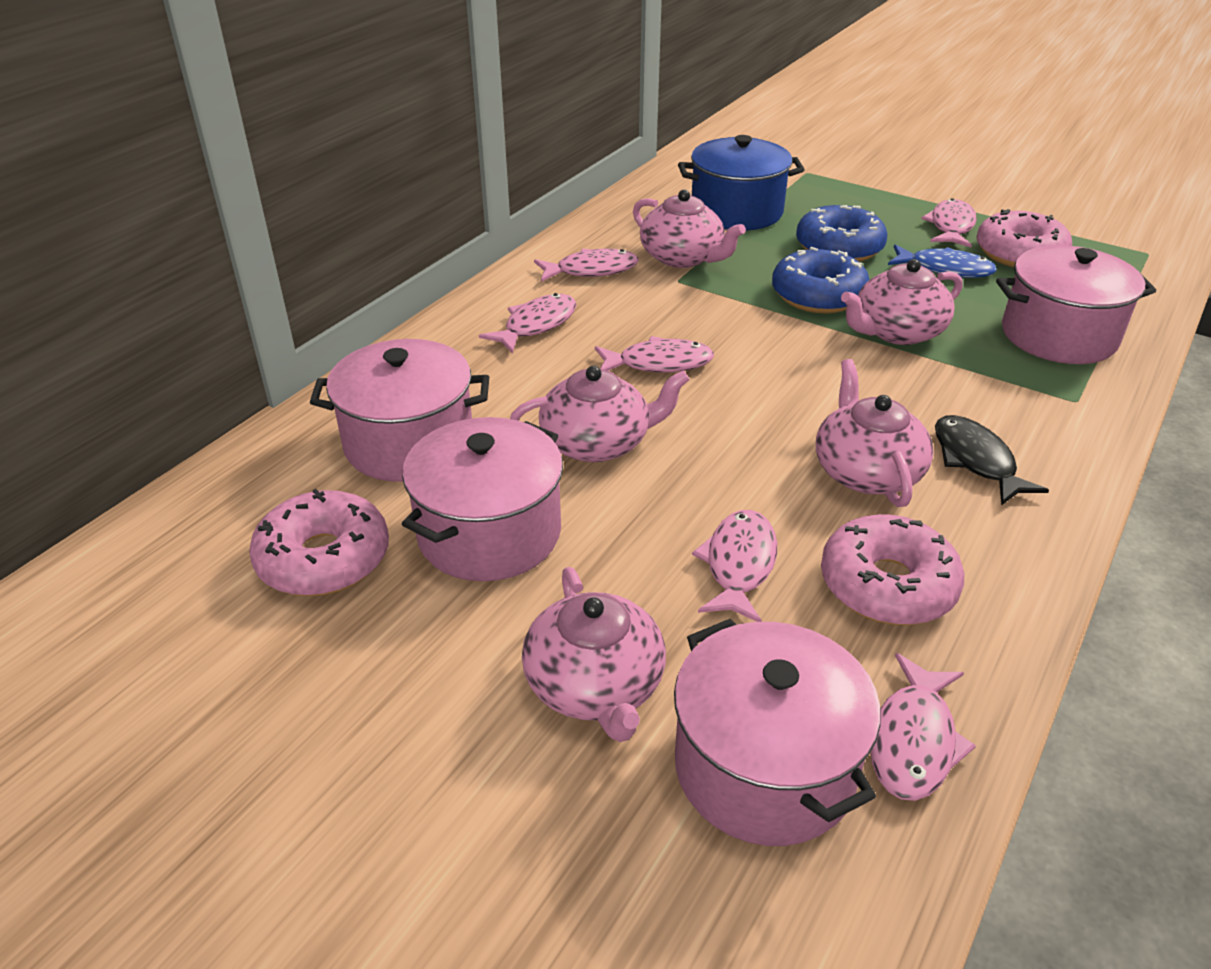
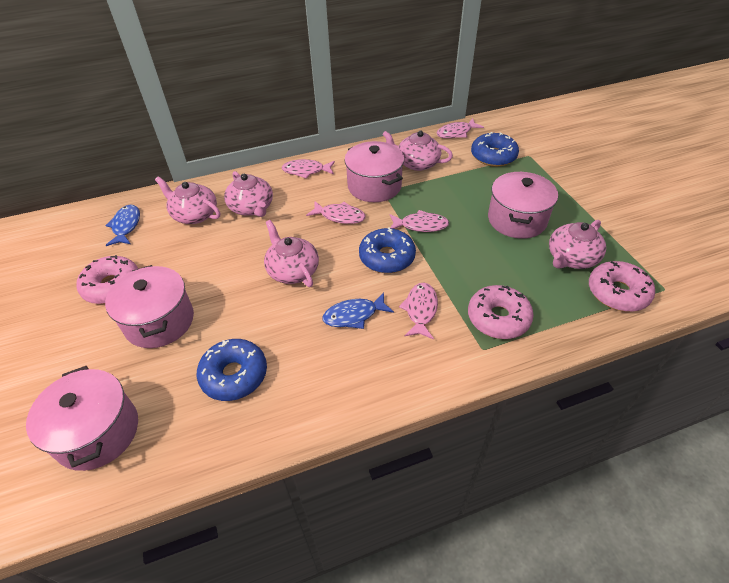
black fish: 1 -> 0
blue donut: 2 -> 3
blue fish: 1 -> 2
blue pot: 1 -> 0
pink fish: 6 -> 5

